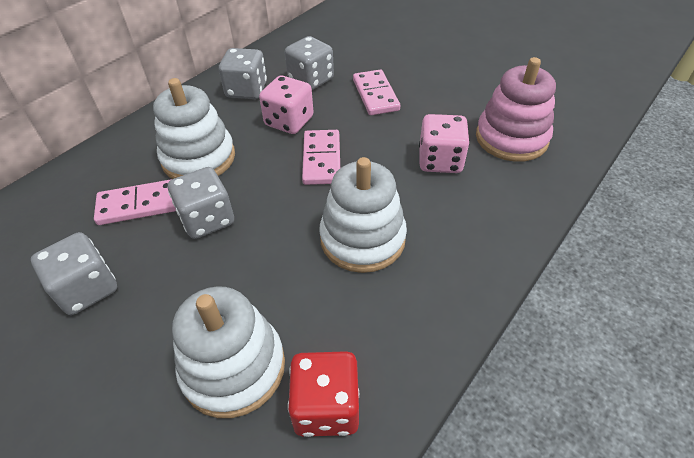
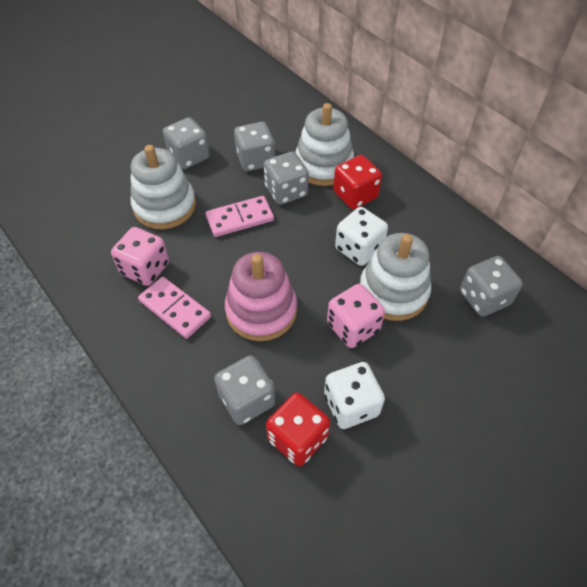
grey dice: 4 -> 5
pink domino: 3 -> 2
red dice: 1 -> 2
white dice: 0 -> 2

